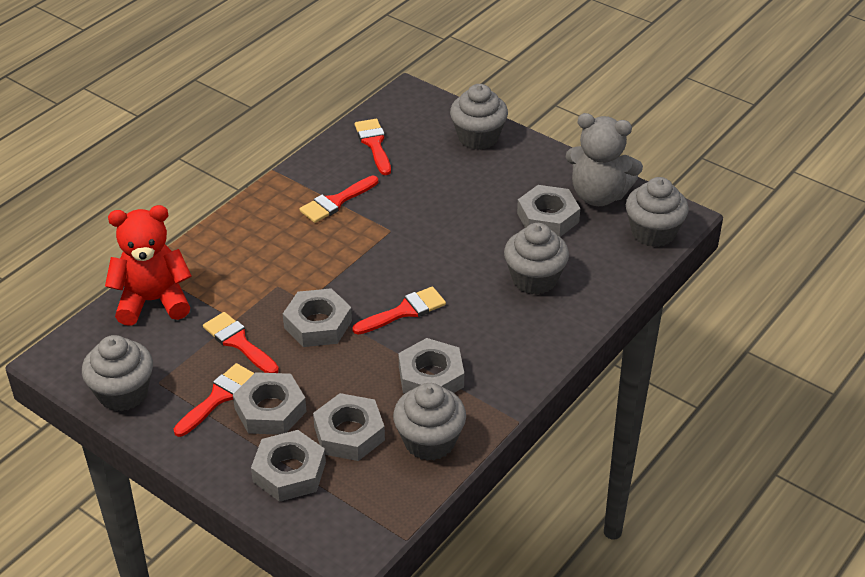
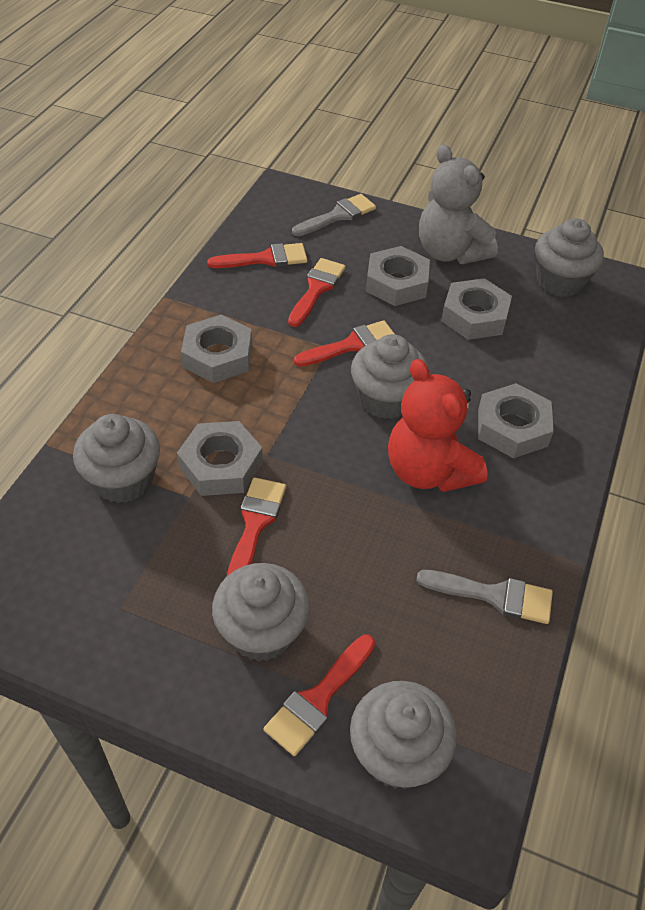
grey brush: 0 -> 2
grey nut: 6 -> 5

